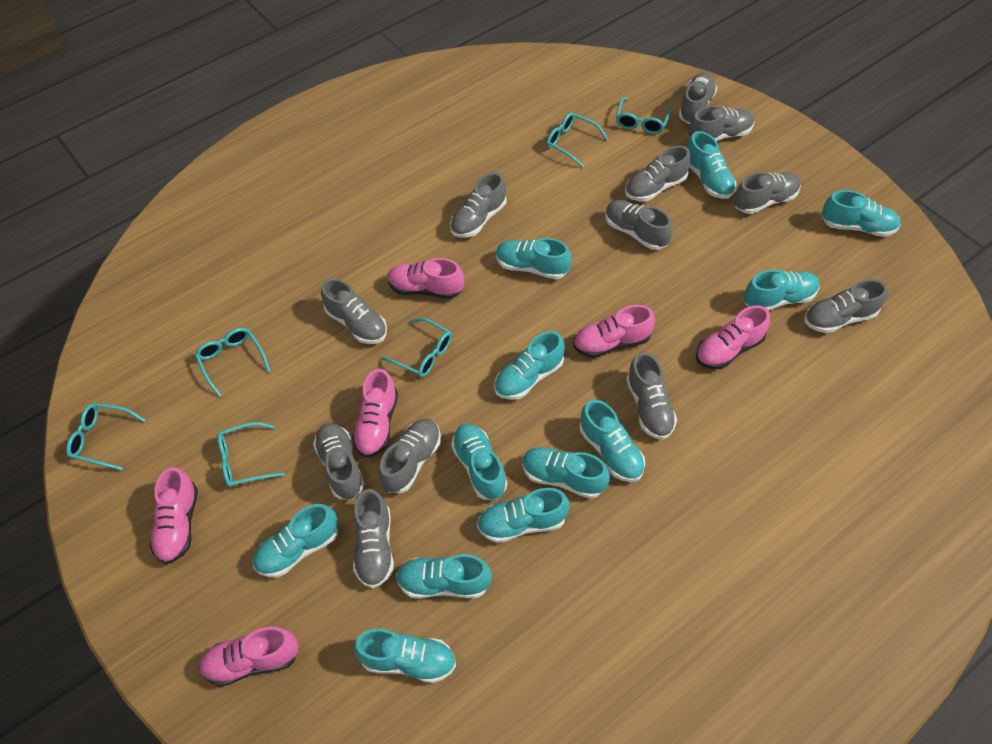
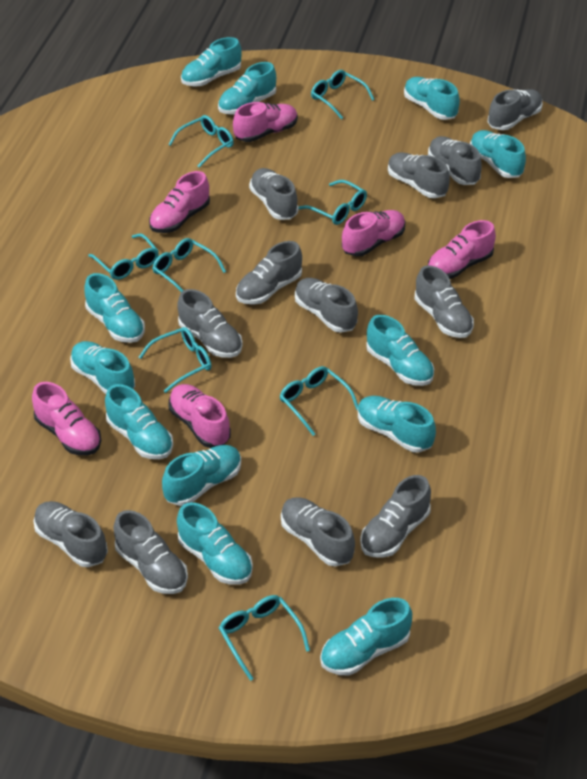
turquoise glasses: 6 -> 8

